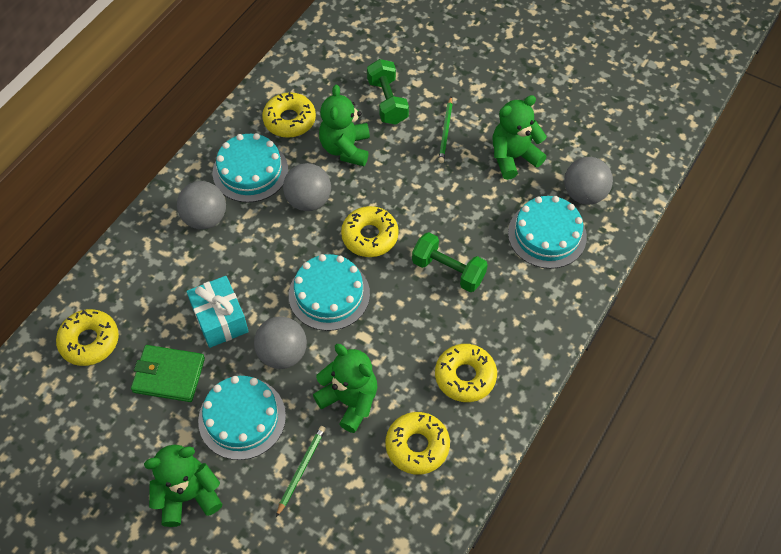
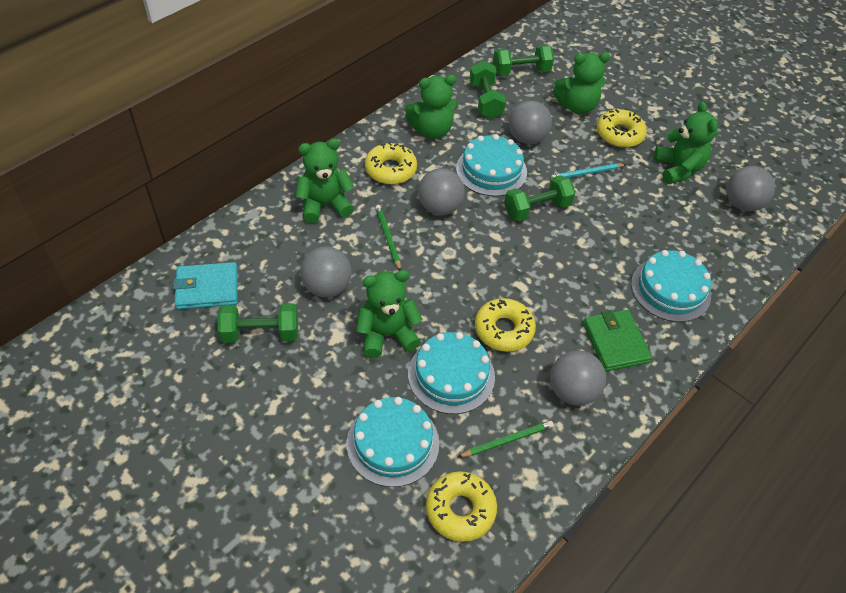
green dumbbell: 2 -> 4
green teddy bear: 4 -> 5
grey ball: 4 -> 5
turquoise gift: 1 -> 0
turquoise pencil: 0 -> 1
turquoise wallet: 0 -> 1
yellow donut: 5 -> 4

